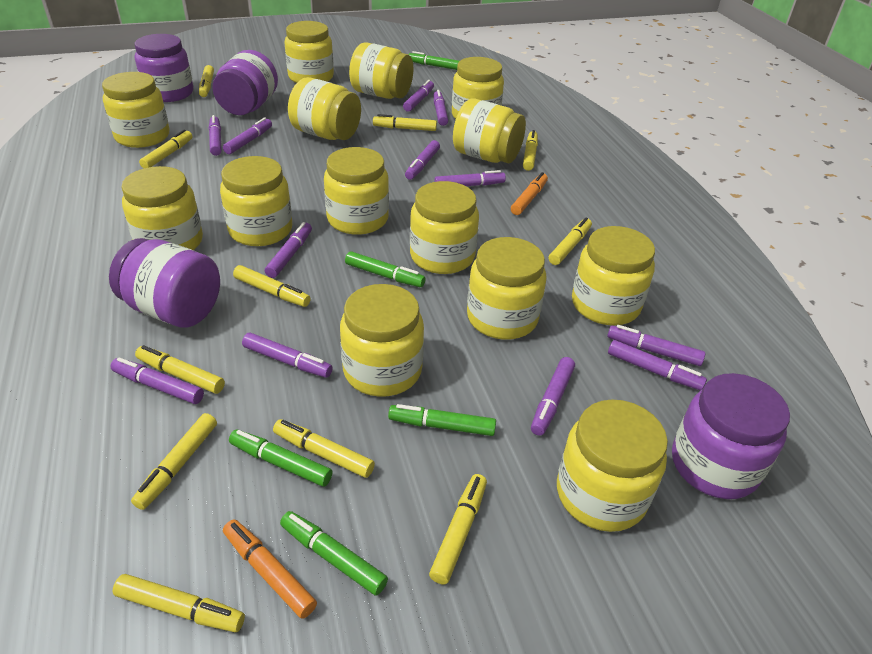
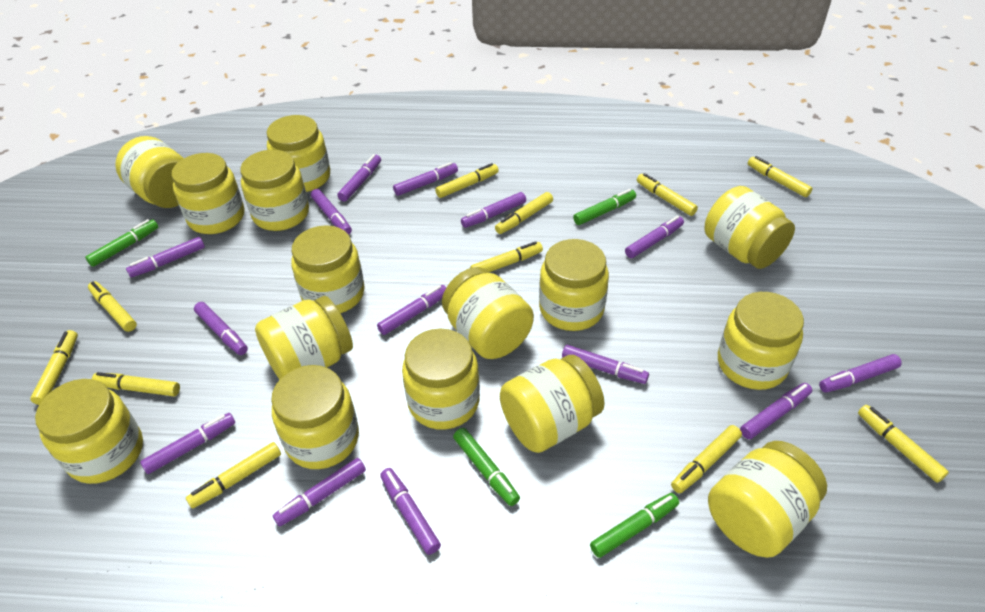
green marker: 5 -> 4
orange marker: 2 -> 0
purple jar: 4 -> 0
purple marker: 12 -> 14
yellow jar: 14 -> 15

